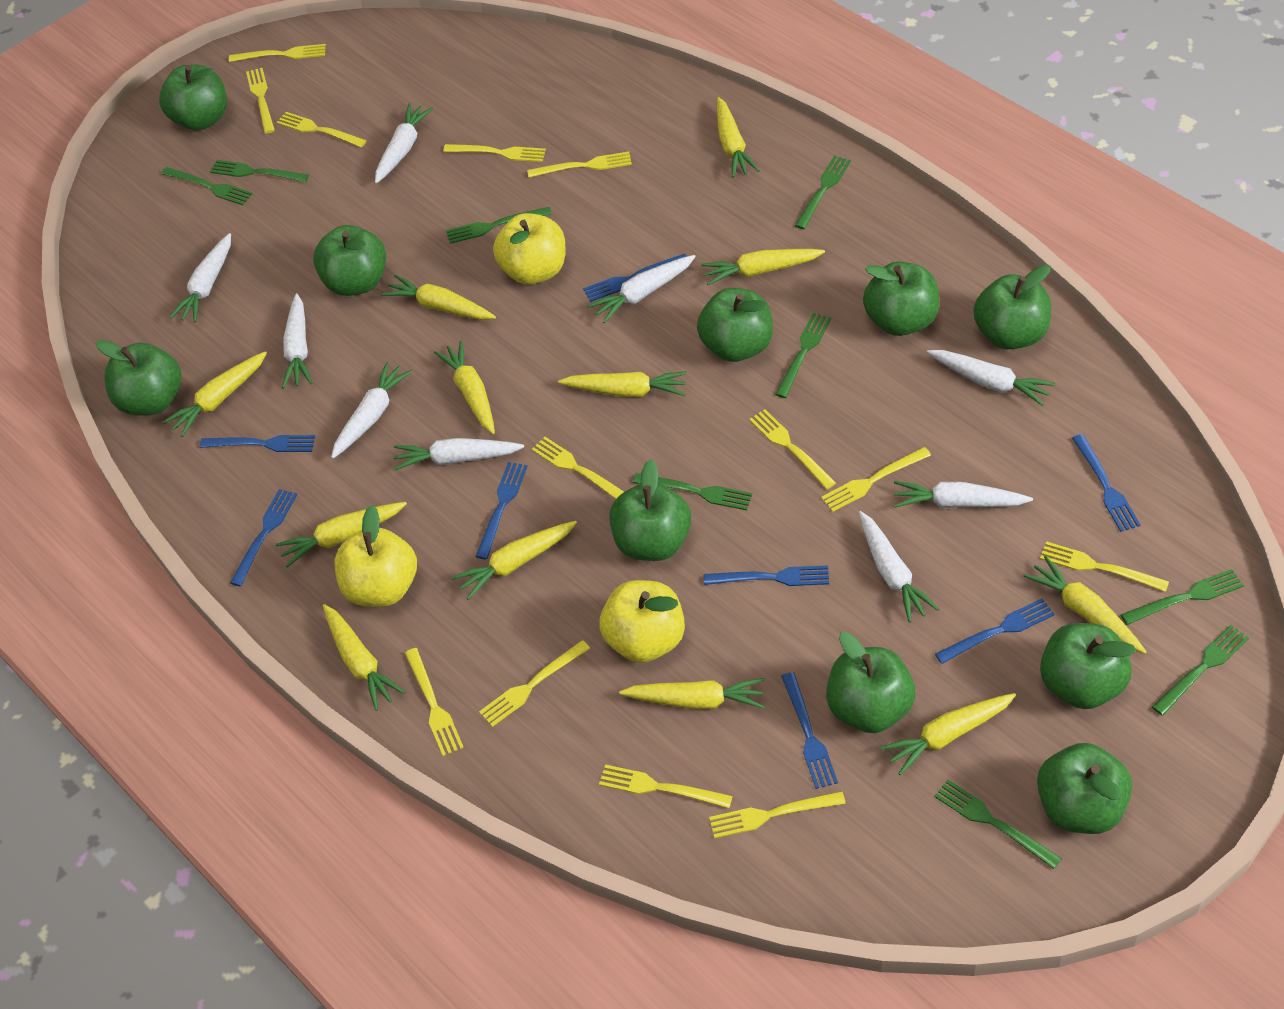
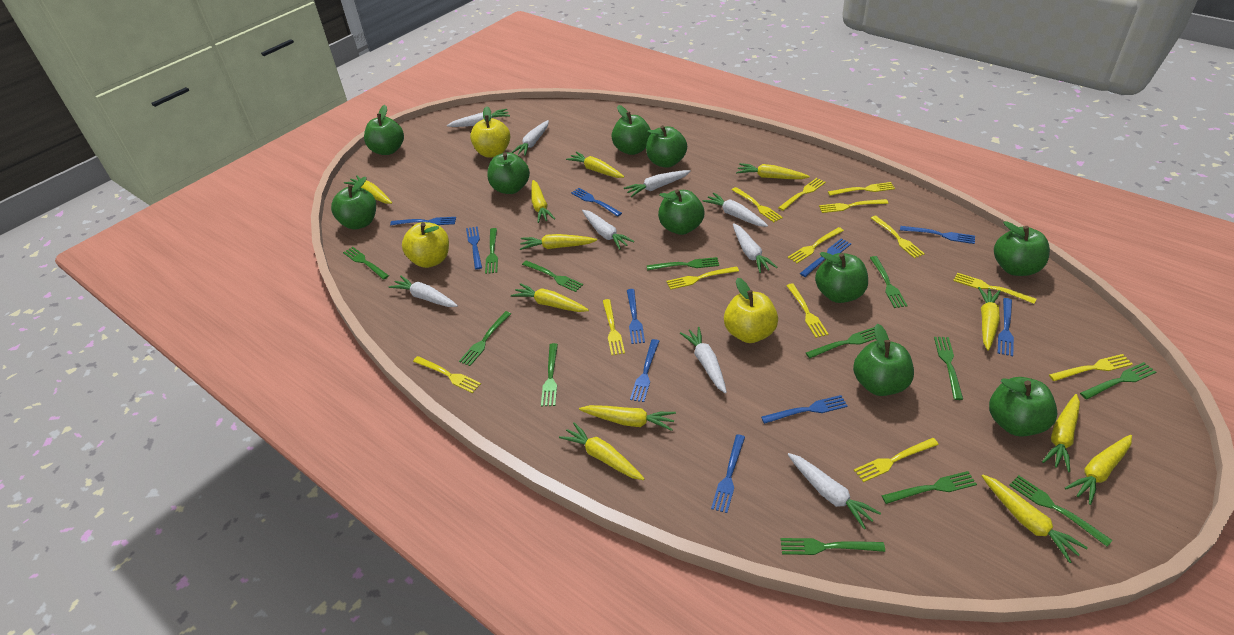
blue fork: 8 -> 10
green fork: 9 -> 13

